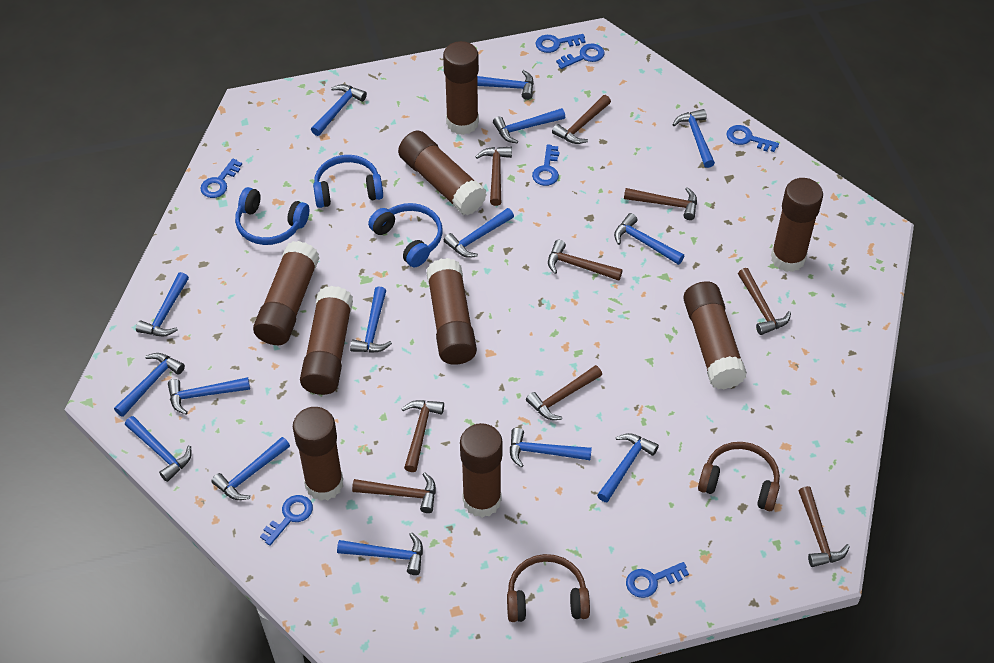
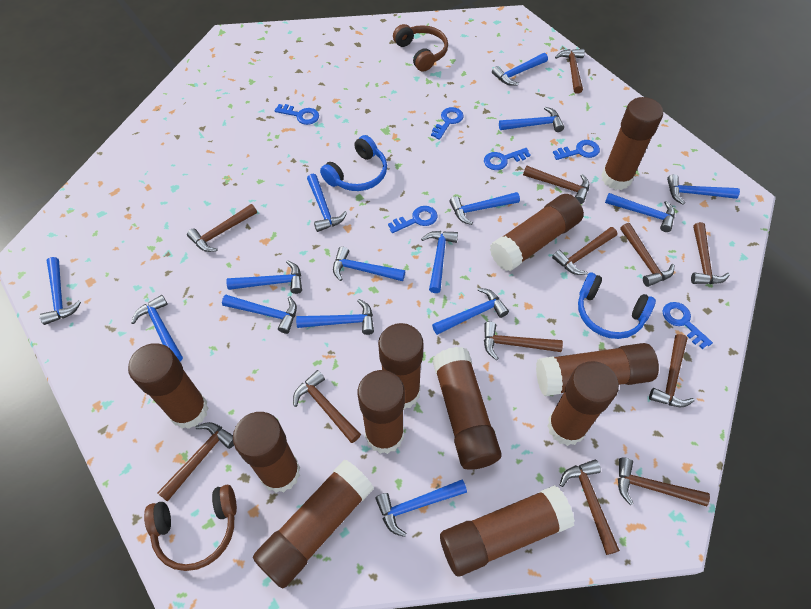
blue headphones: 3 -> 2
blue key: 7 -> 6
brown glue stick: 9 -> 11
brown hammer: 9 -> 12

